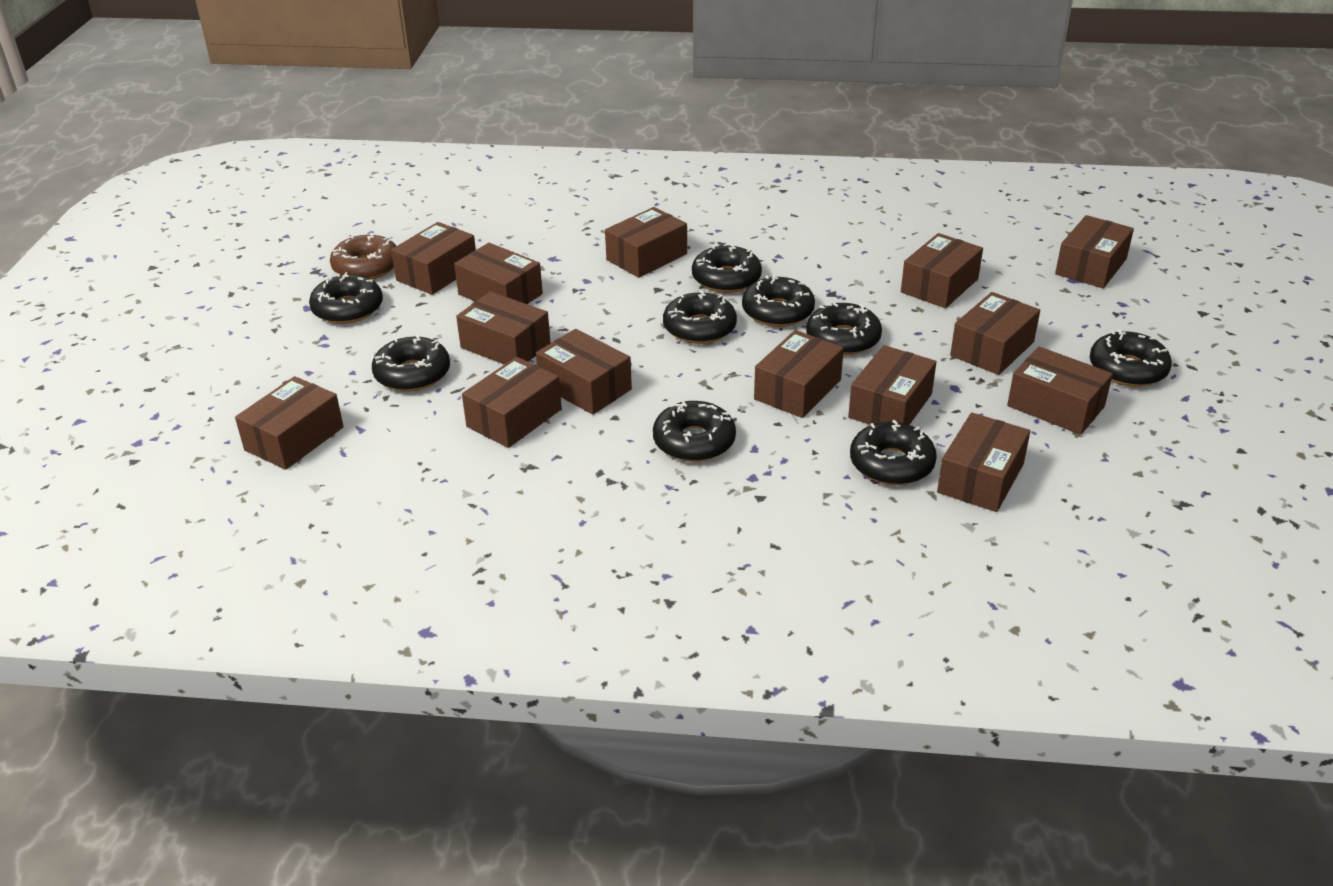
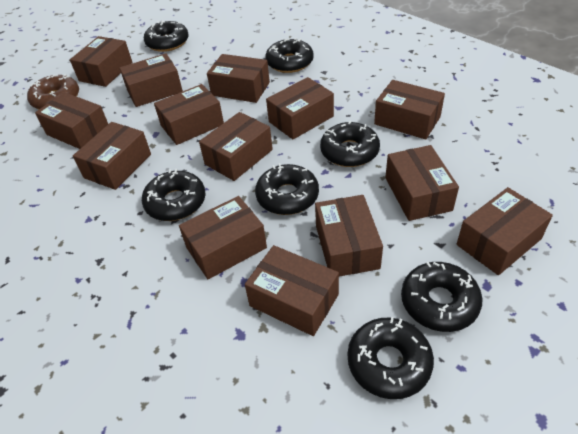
black donut: 9 -> 7

